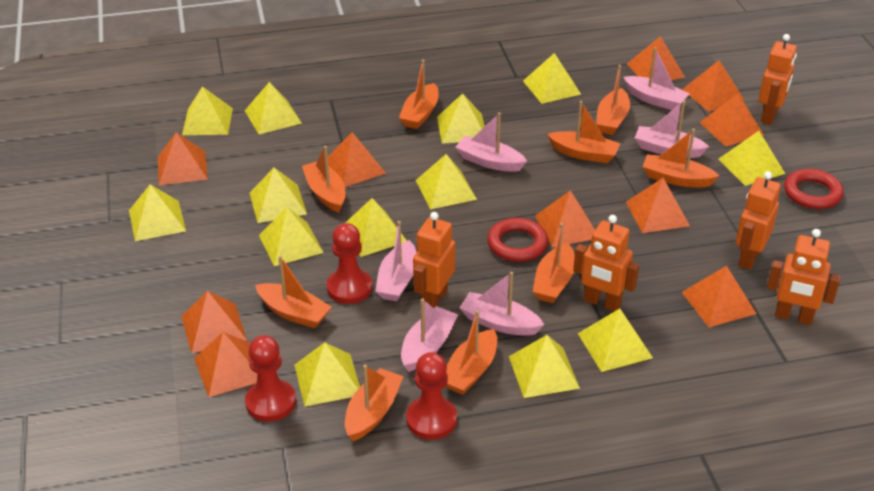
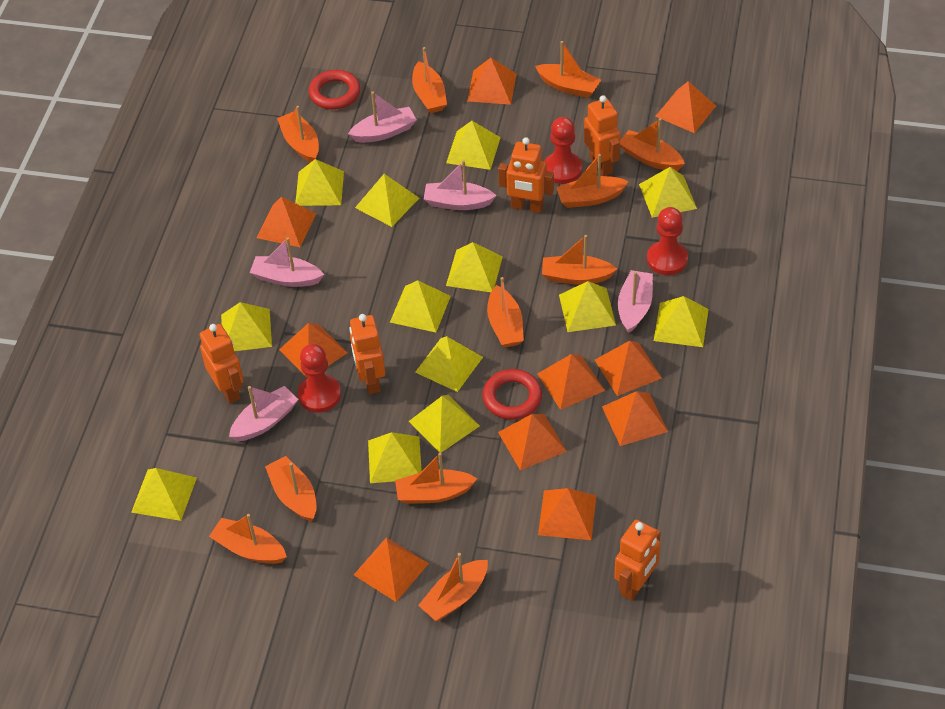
orange boat: 9 -> 11
pink boat: 6 -> 5

